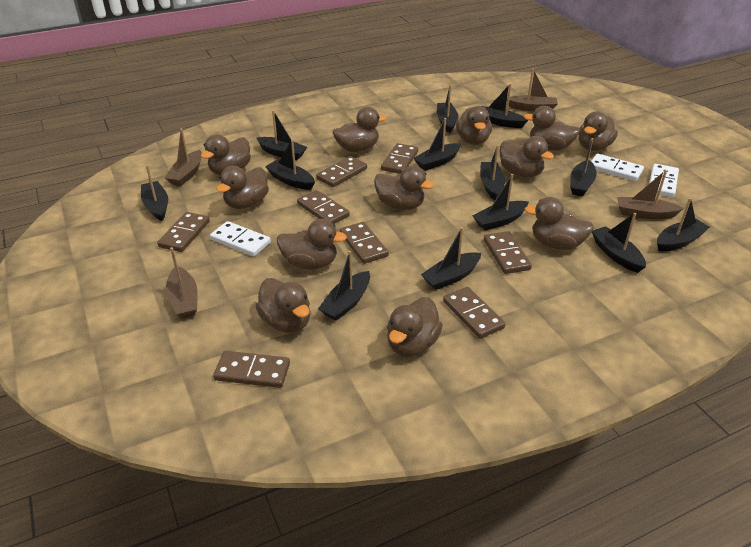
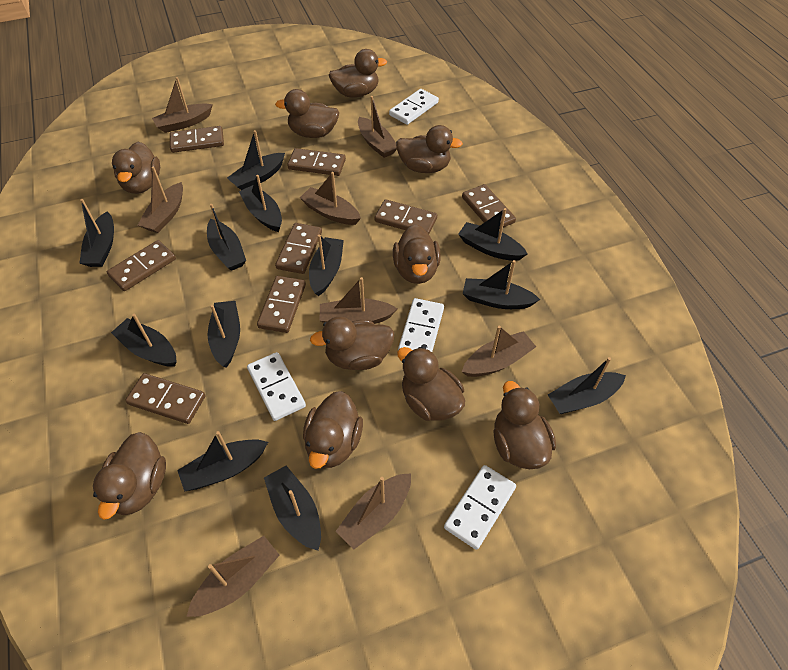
black boat: 13 -> 12
brown boat: 4 -> 8
brown duck: 12 -> 10
white domino: 3 -> 4

